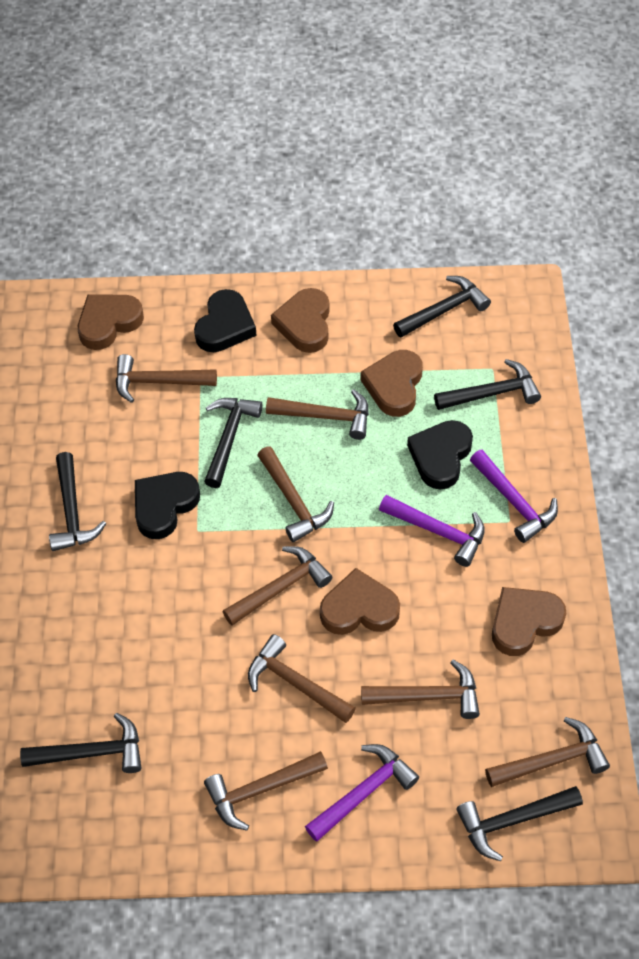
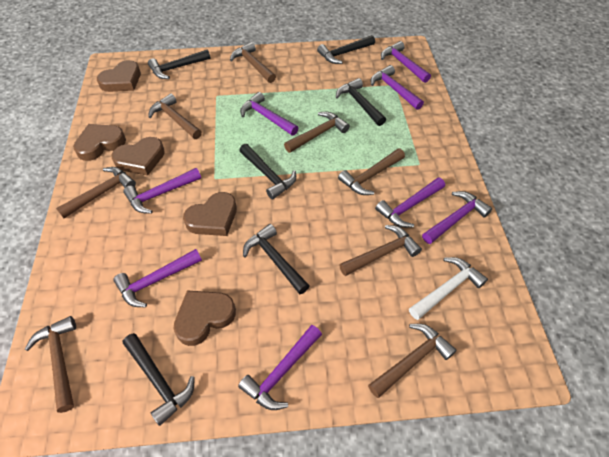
black heart: 3 -> 0
purple hammer: 3 -> 8
white hammer: 0 -> 1

